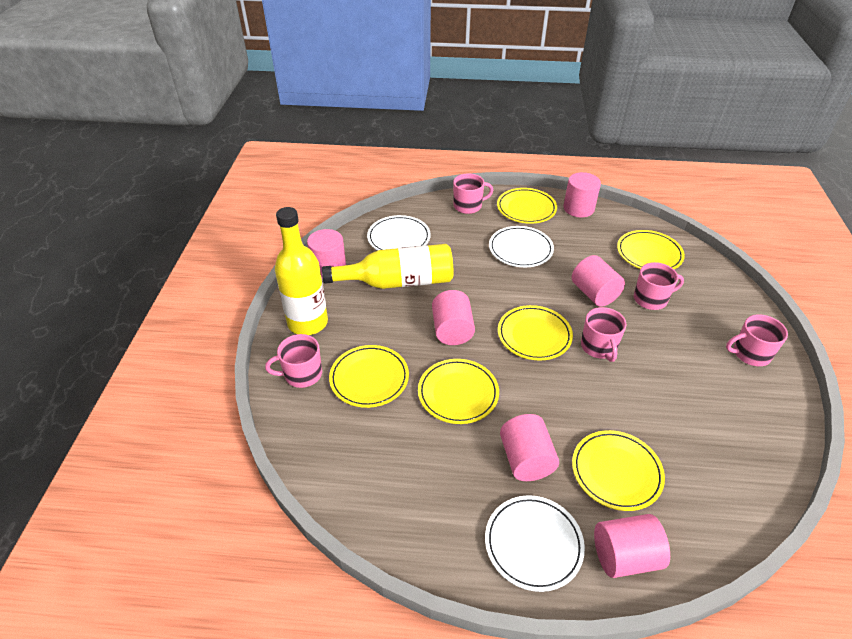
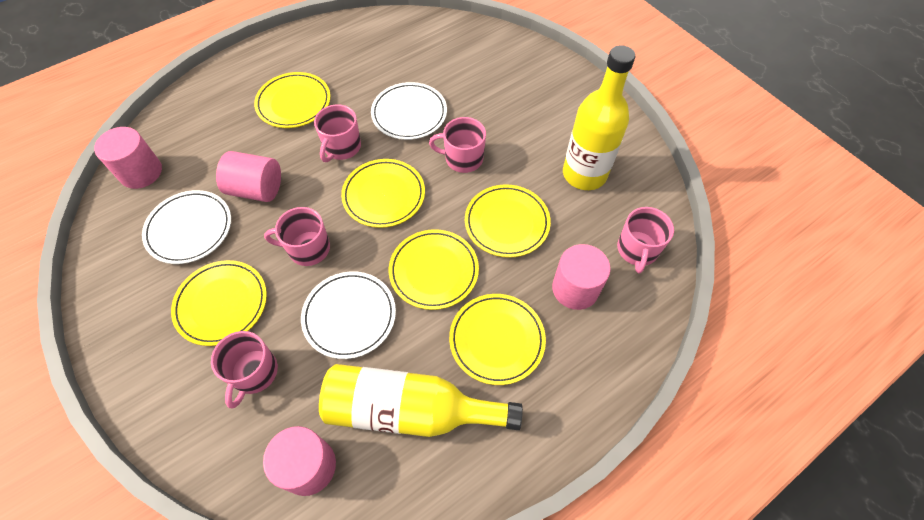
pink cylinder: 6 -> 4

